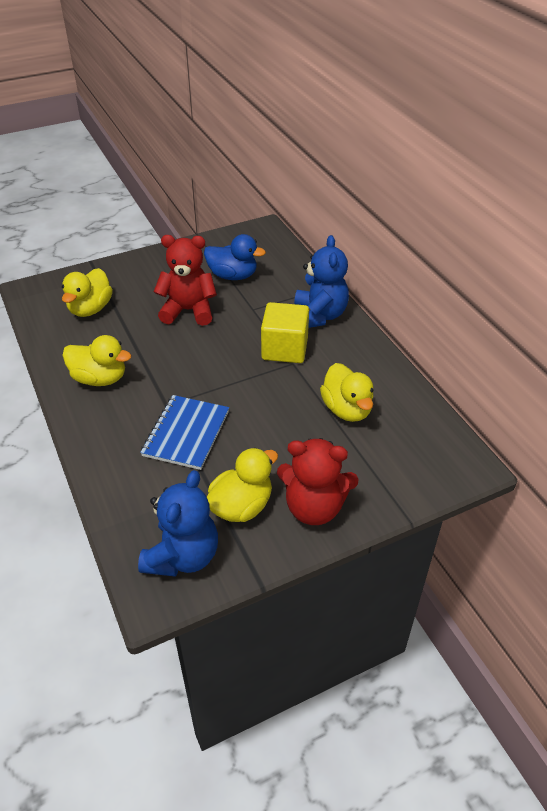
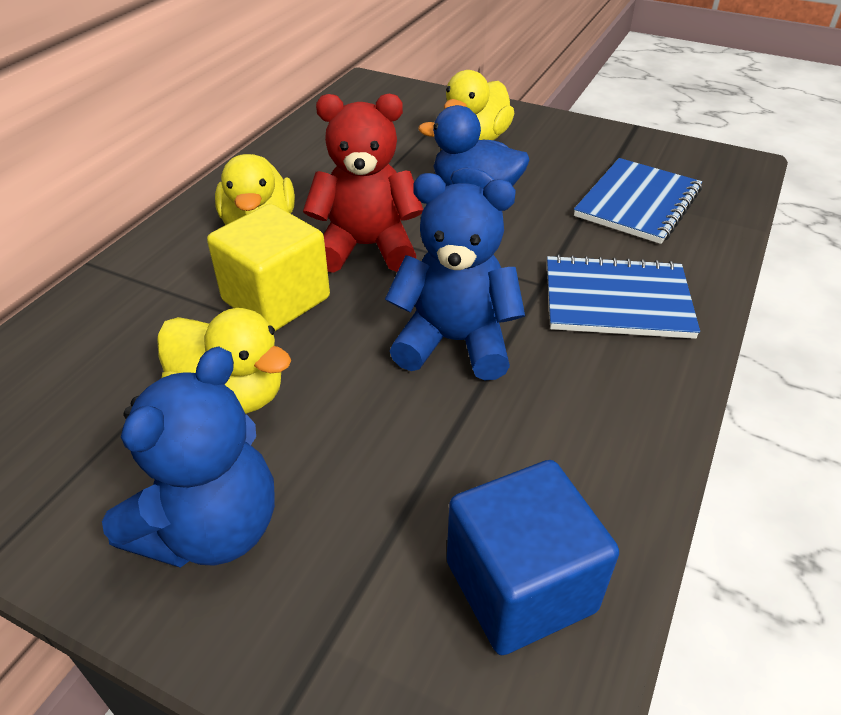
blue cube: 0 -> 1
blue notebook: 1 -> 2
red teddy bear: 2 -> 1
yellow duck: 4 -> 3

